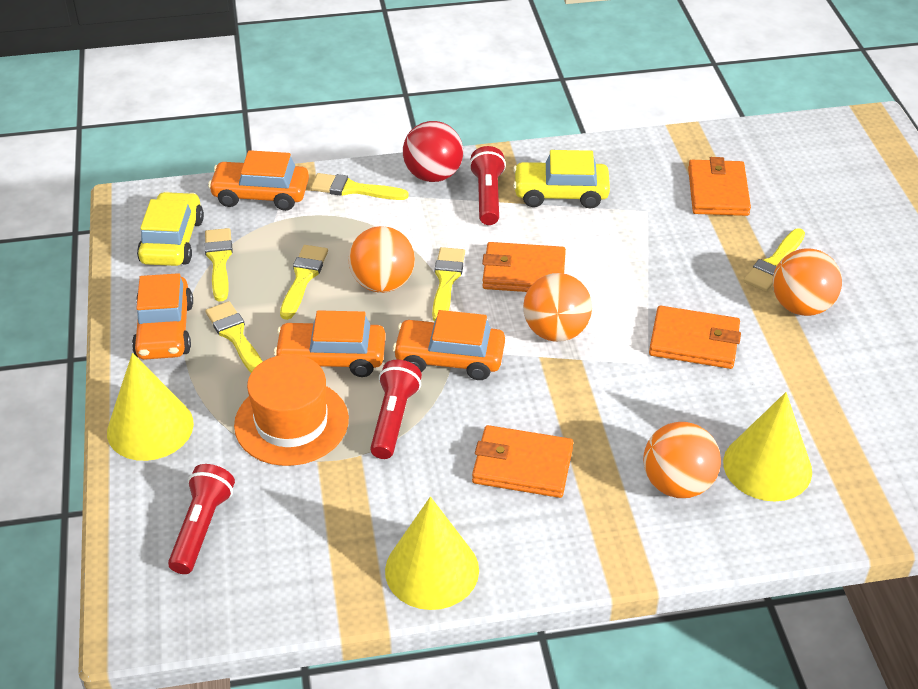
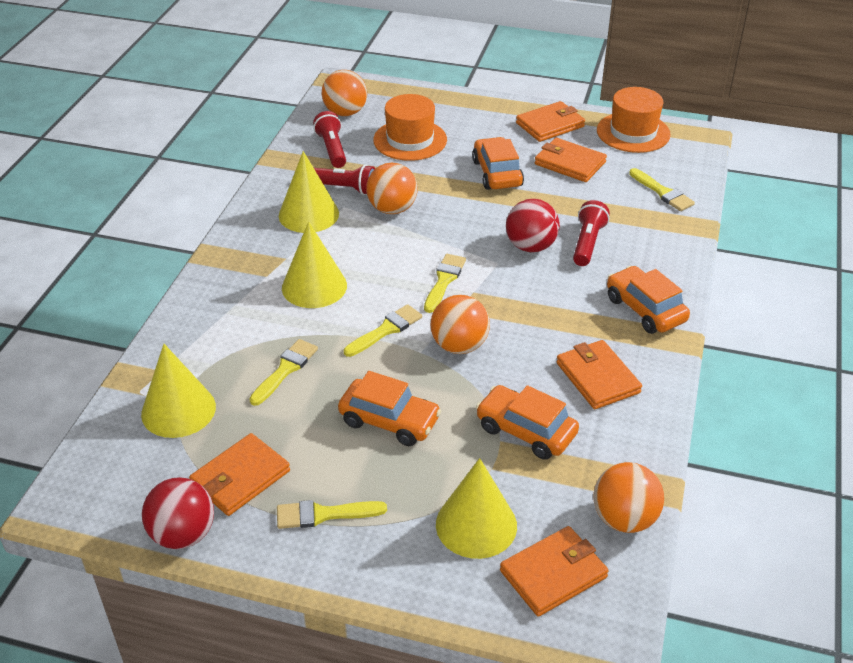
orange hat: 1 -> 2
orange wallet: 4 -> 5
red ball: 1 -> 2
yellow brush: 6 -> 5
yellow car: 2 -> 0
yellow cone: 3 -> 4

